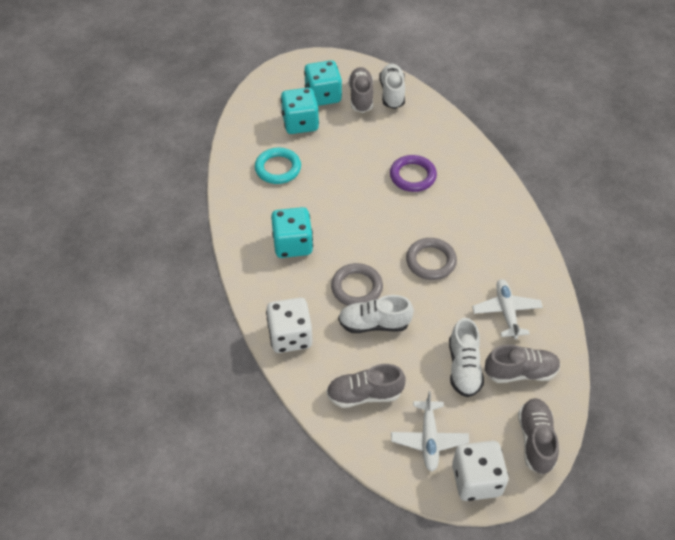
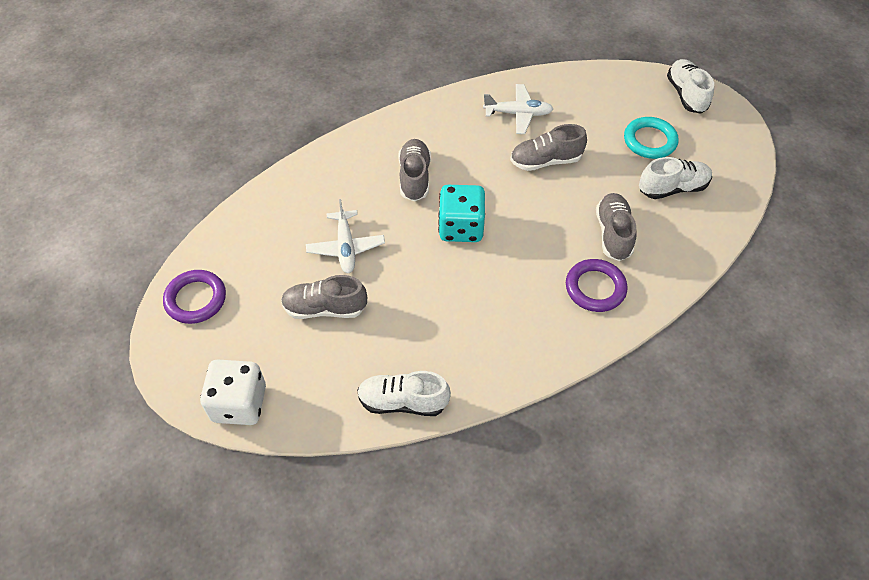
grey ring: 2 -> 0
purple ring: 1 -> 2
turquoise dice: 3 -> 1
white dice: 2 -> 1

